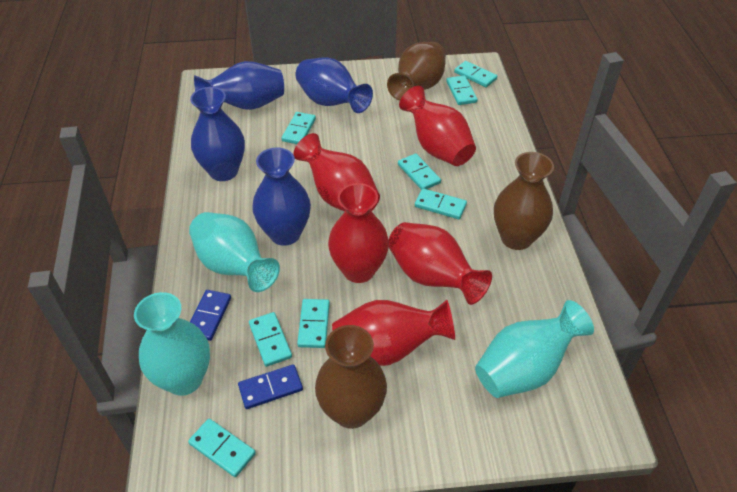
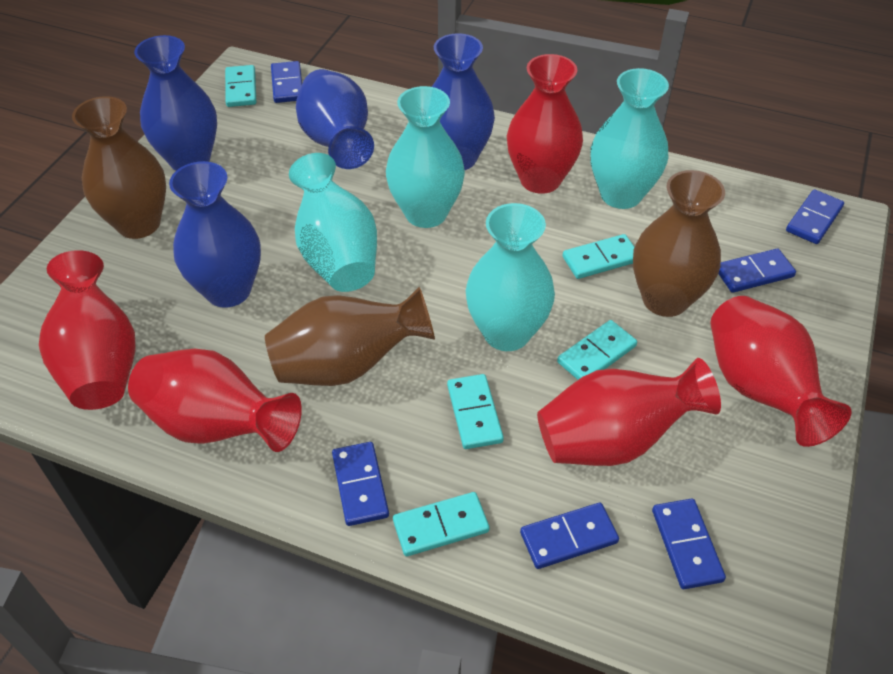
blue domino: 2 -> 6
turquoise domino: 8 -> 5
turquoise vase: 3 -> 4

